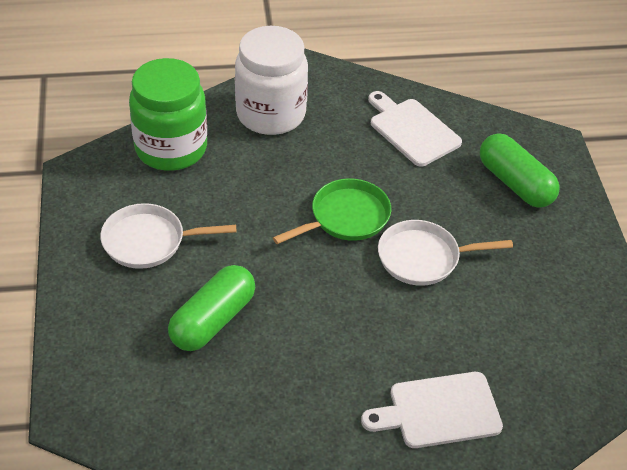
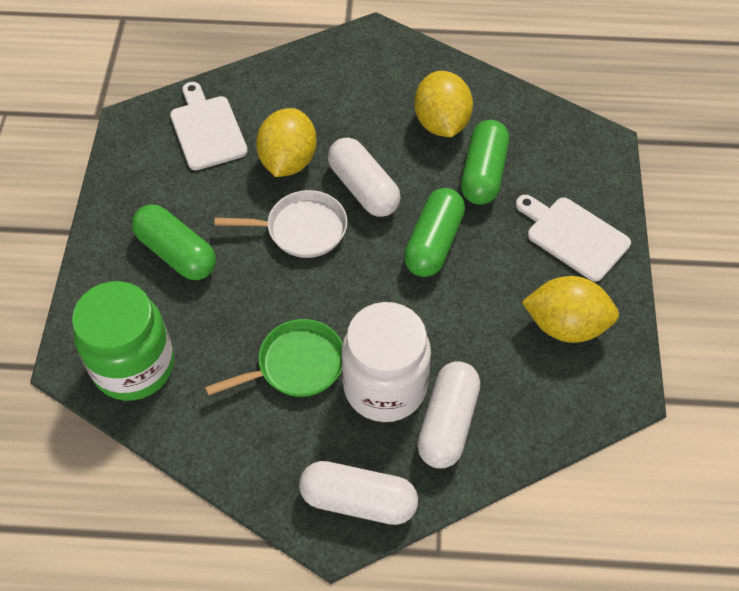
green capsule: 2 -> 3
white capsule: 0 -> 3
white pan: 2 -> 1
yellow lemon: 0 -> 3

